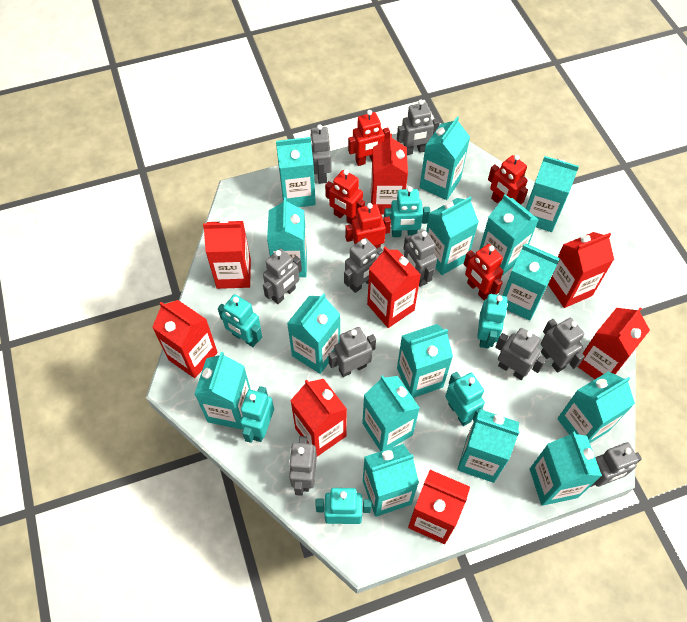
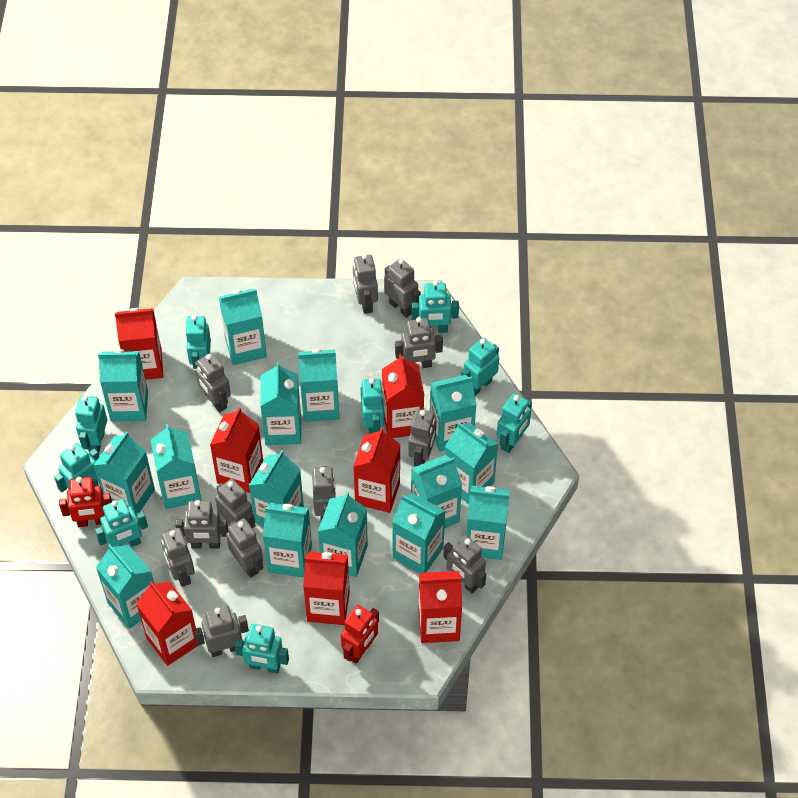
grey robot: 10 -> 12
red carton: 8 -> 7
red robot: 5 -> 2
turquoise robot: 6 -> 9

